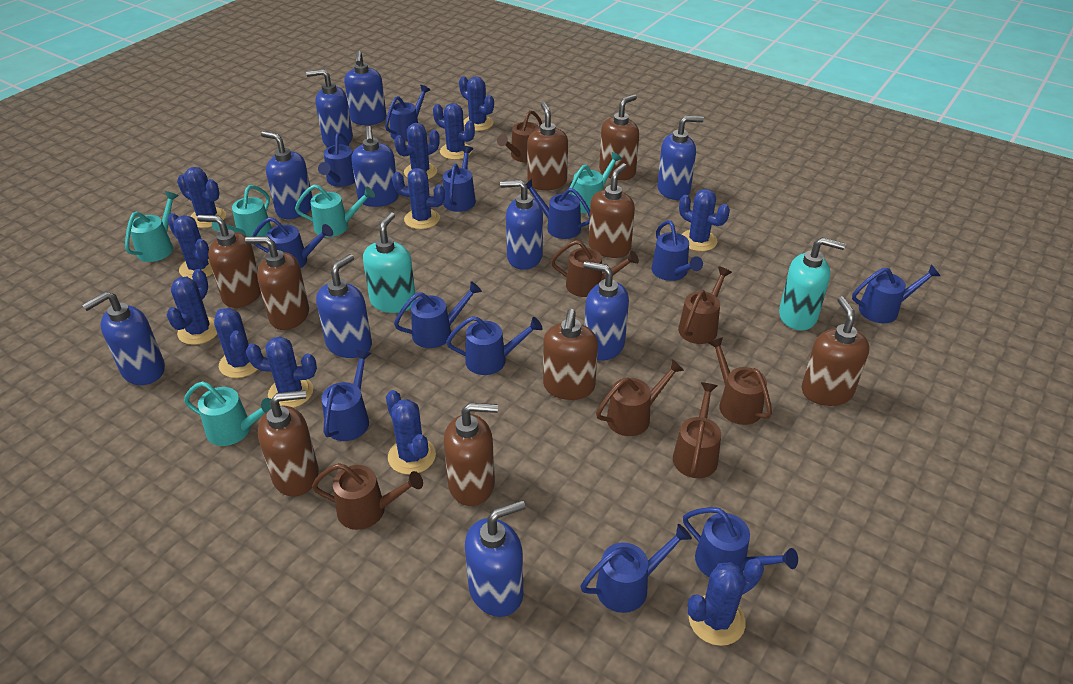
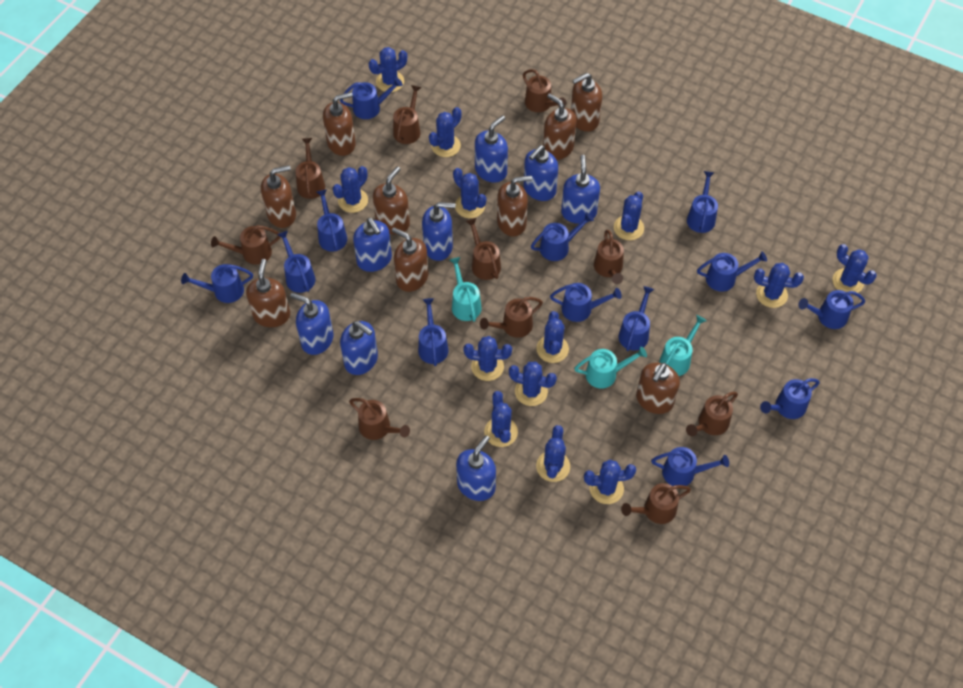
blue cactus: 12 -> 13
blue soap dispenser: 10 -> 8
blue watering can: 12 -> 13
brown watering can: 7 -> 10
turquoise soap dispenser: 2 -> 0
turquoise watering can: 5 -> 3

